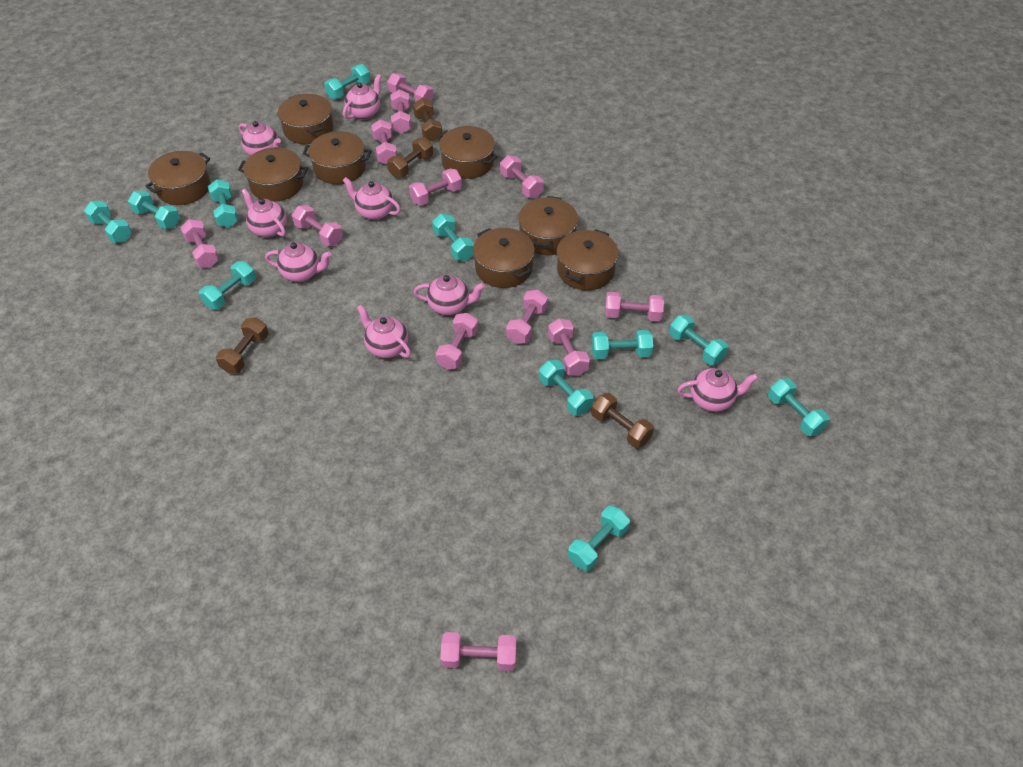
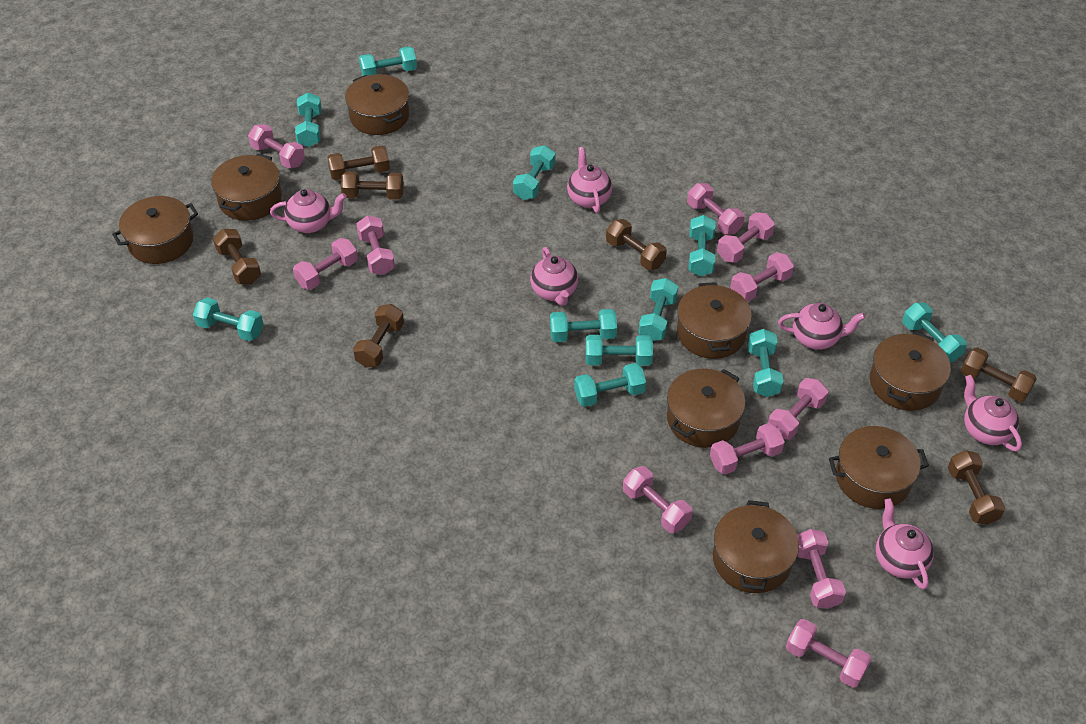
brown dumbbell: 4 -> 7
pink dumbbell: 12 -> 11
pink teapot: 8 -> 6

